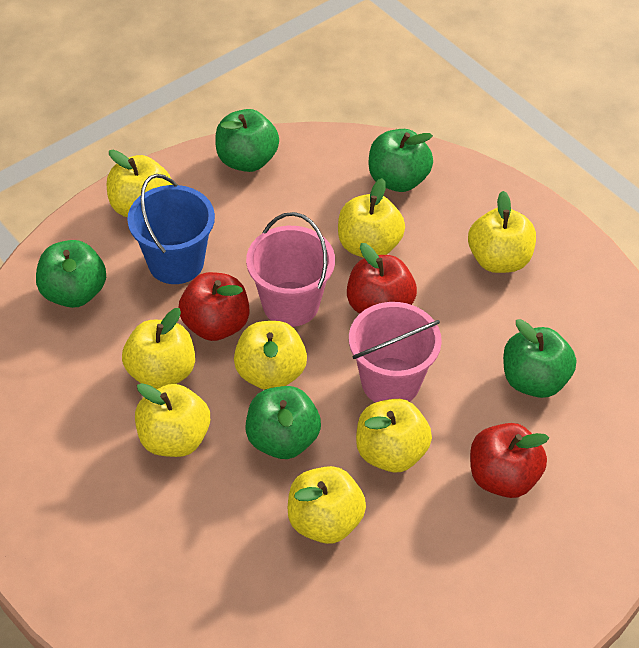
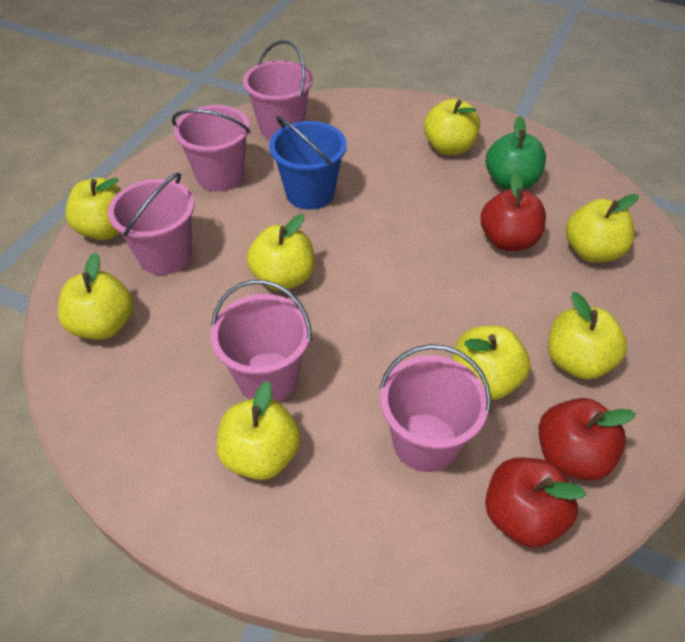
green apple: 5 -> 1
pink bucket: 2 -> 5

